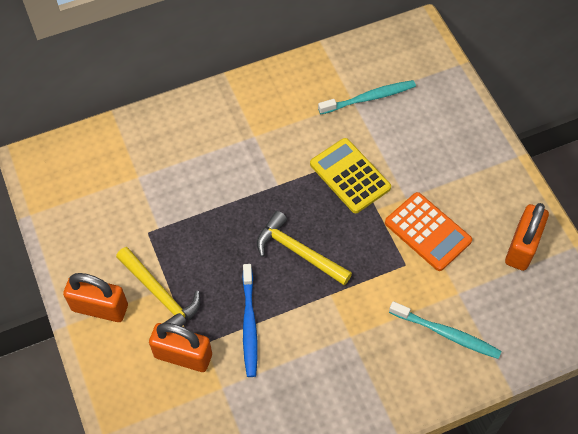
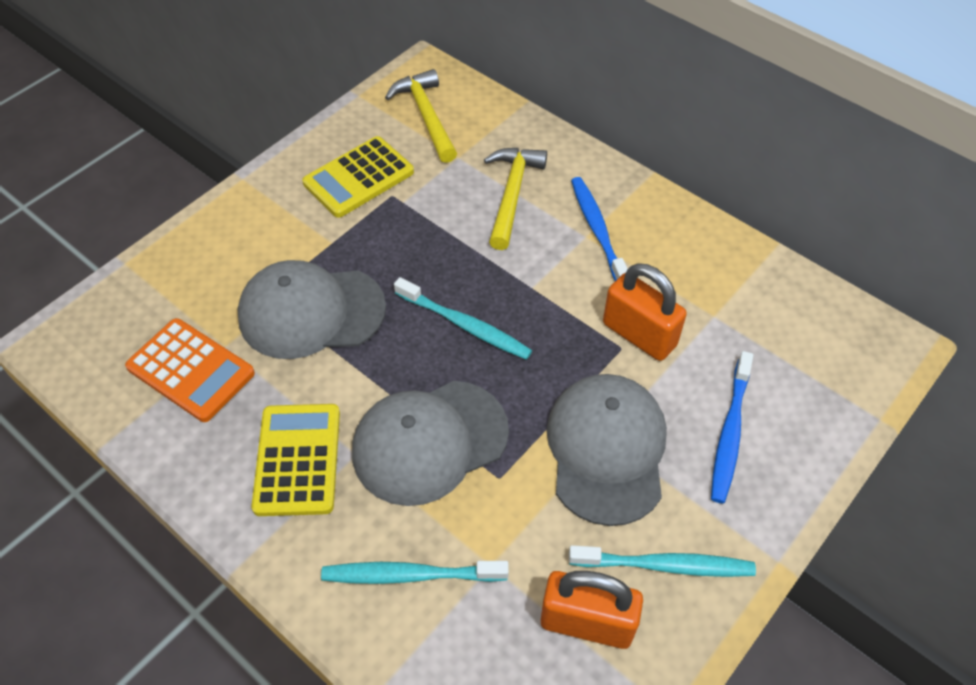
blue toothbrush: 1 -> 2
grey cap: 0 -> 3
orange padlock: 3 -> 2
turquoise toothbrush: 2 -> 3
yellow calculator: 1 -> 2

